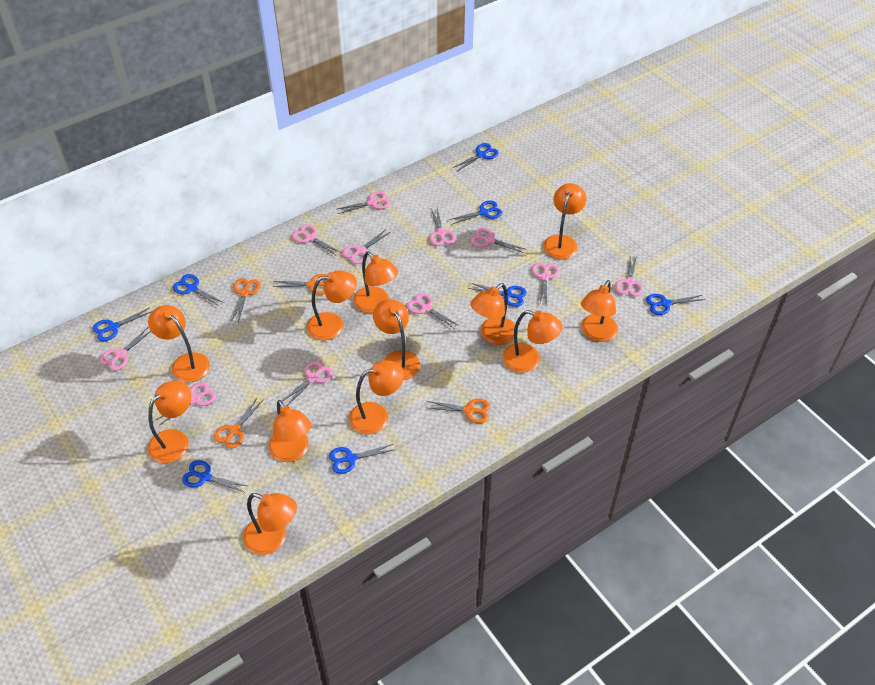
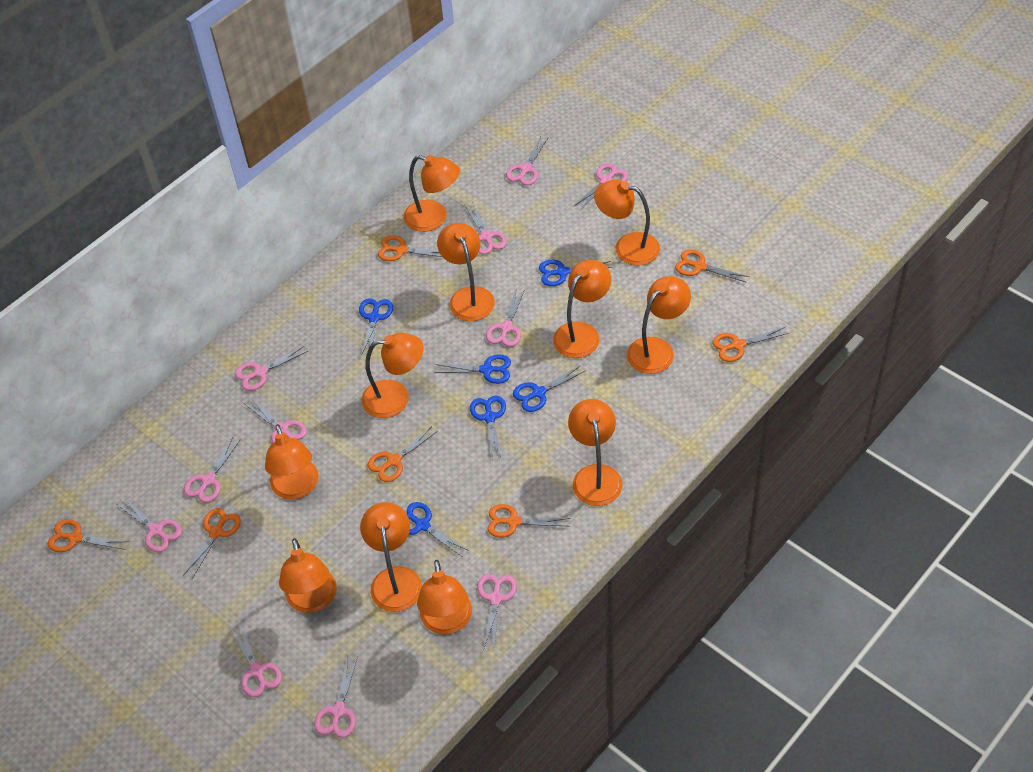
blue scissors: 8 -> 6
orange lamp: 12 -> 11
orange scissors: 4 -> 7

